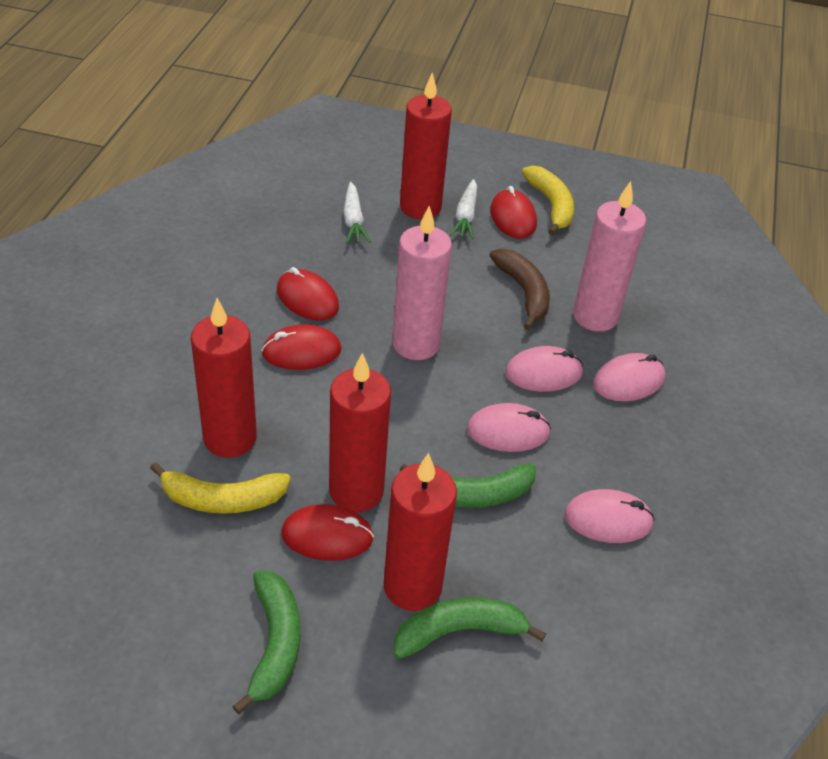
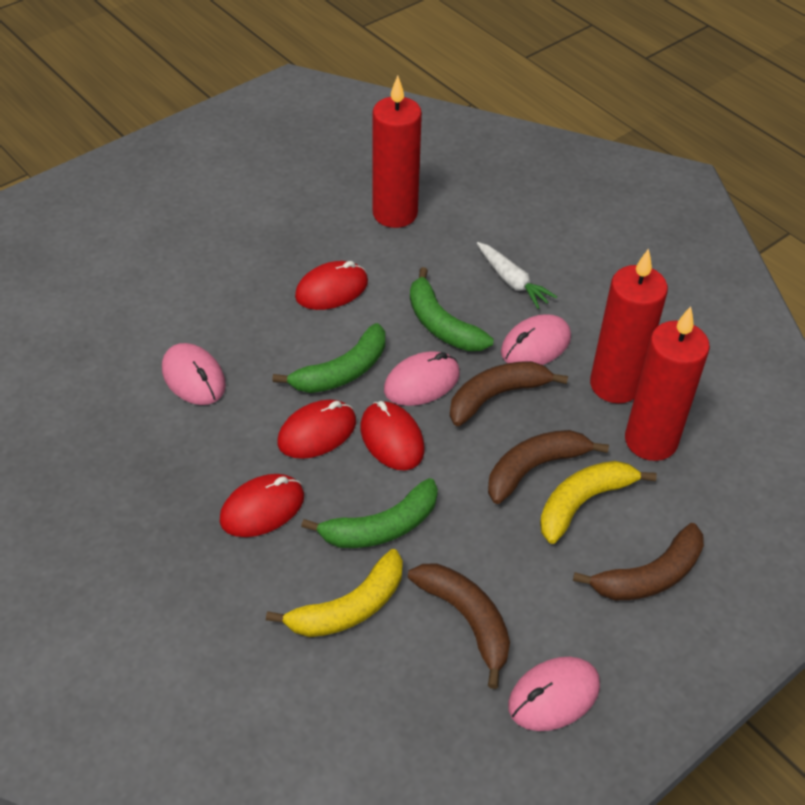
brown banana: 1 -> 4
pink candle: 2 -> 0
red candle: 4 -> 3
white carrot: 2 -> 1

